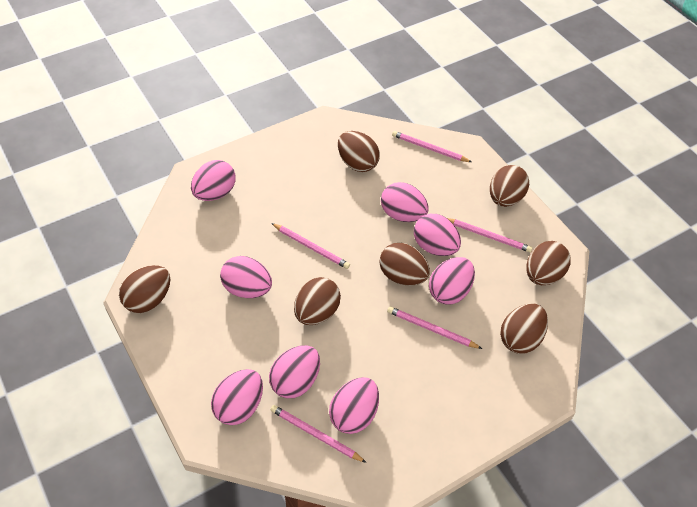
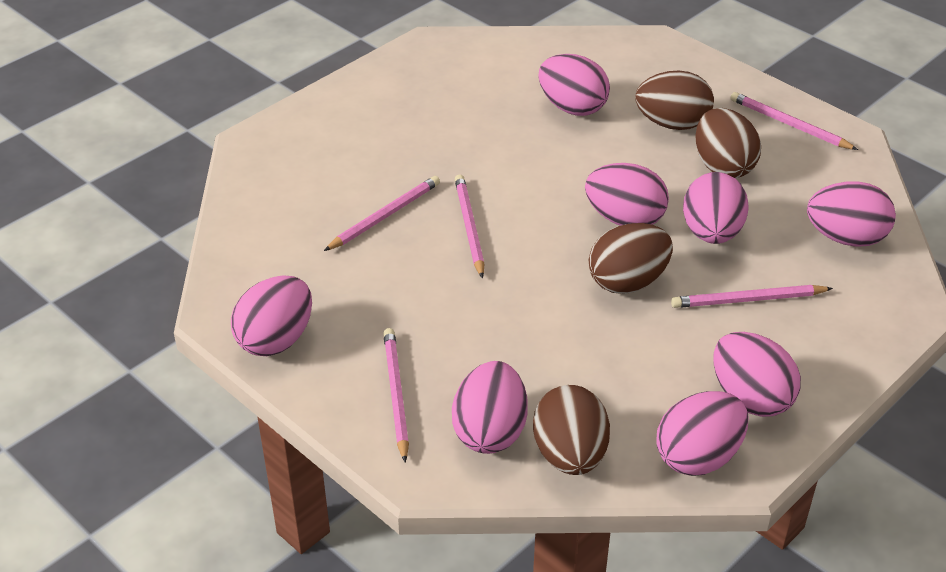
brown egg: 7 -> 4

